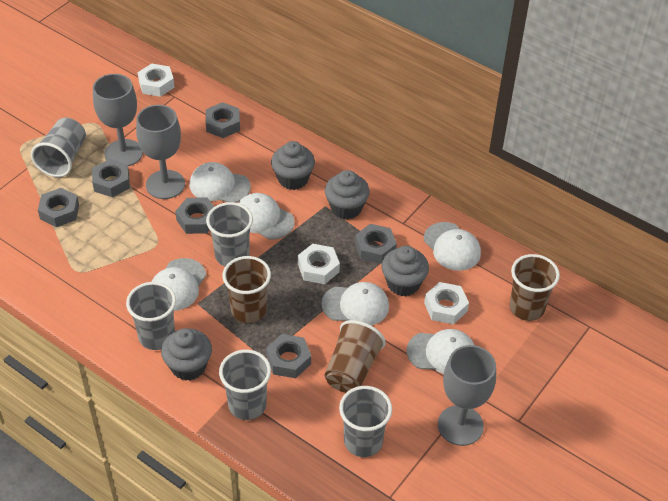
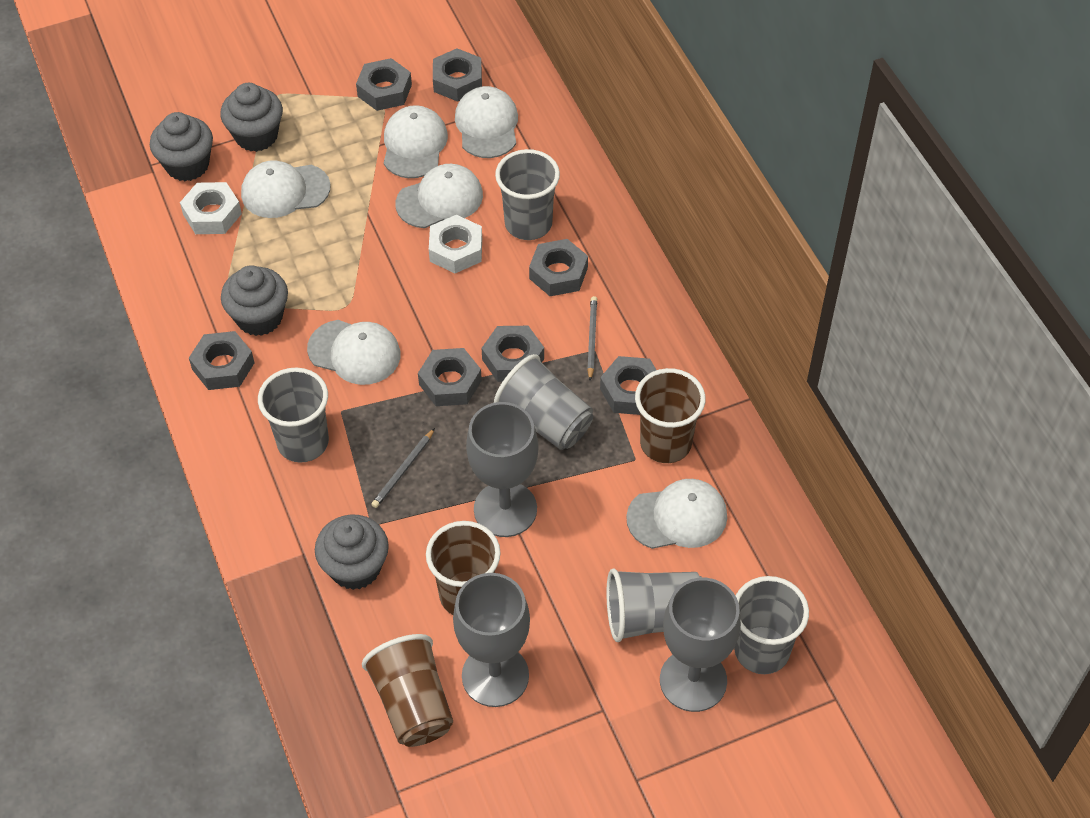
grey nut: 6 -> 7
grey pencil: 0 -> 2
white nut: 3 -> 2

